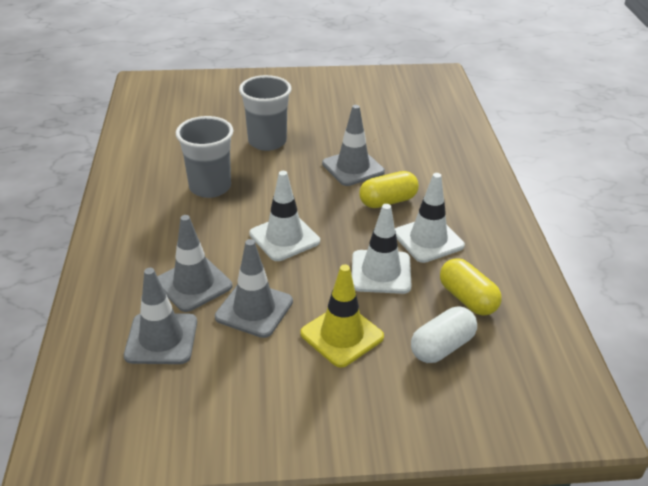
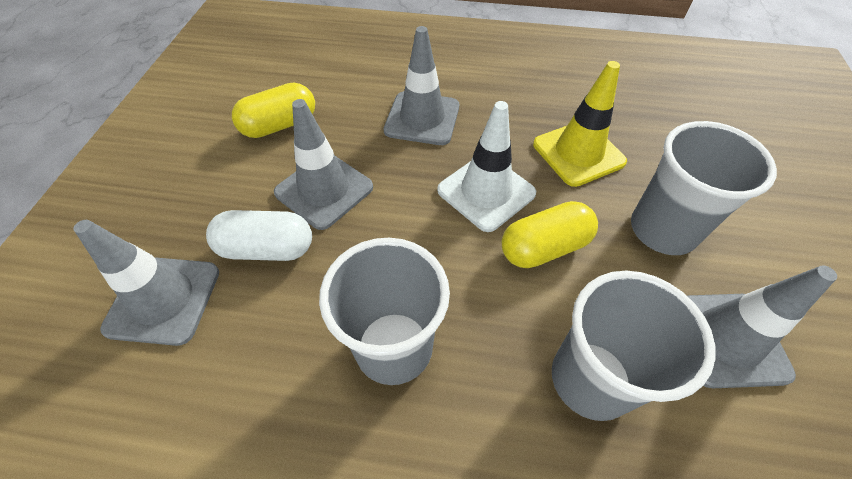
grey cup: 2 -> 3
white traffic cone: 3 -> 1

